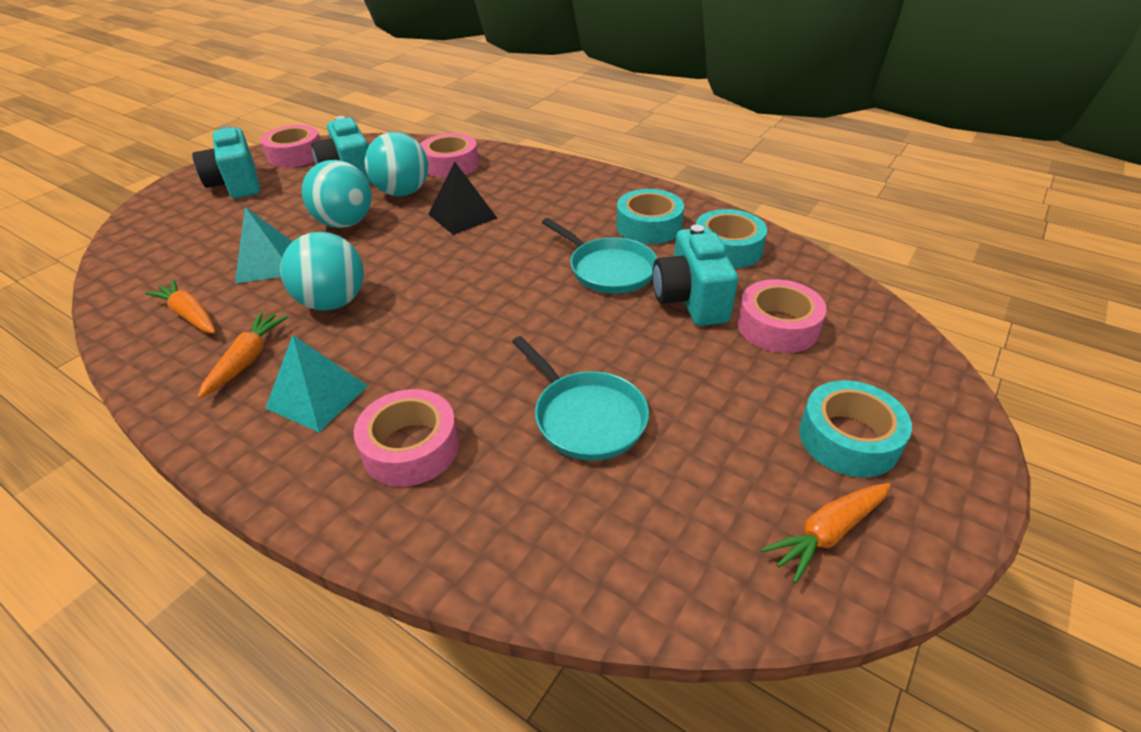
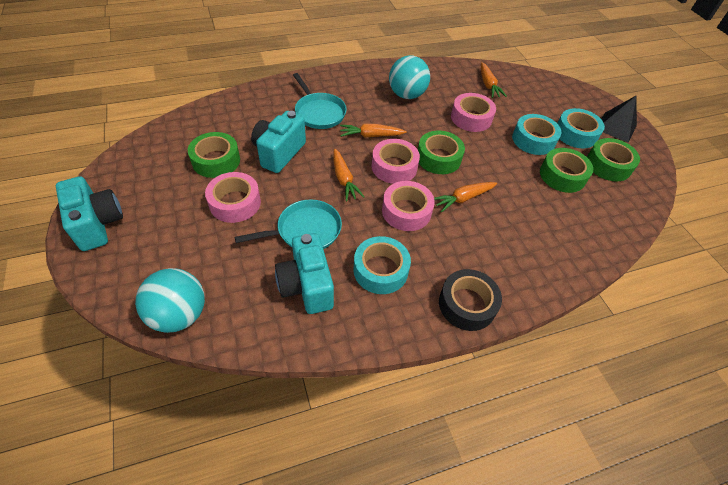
black tape: 0 -> 1
green tape: 0 -> 4
orange carrot: 3 -> 4
turquoise ball: 3 -> 2
turquoise pyramid: 2 -> 0

